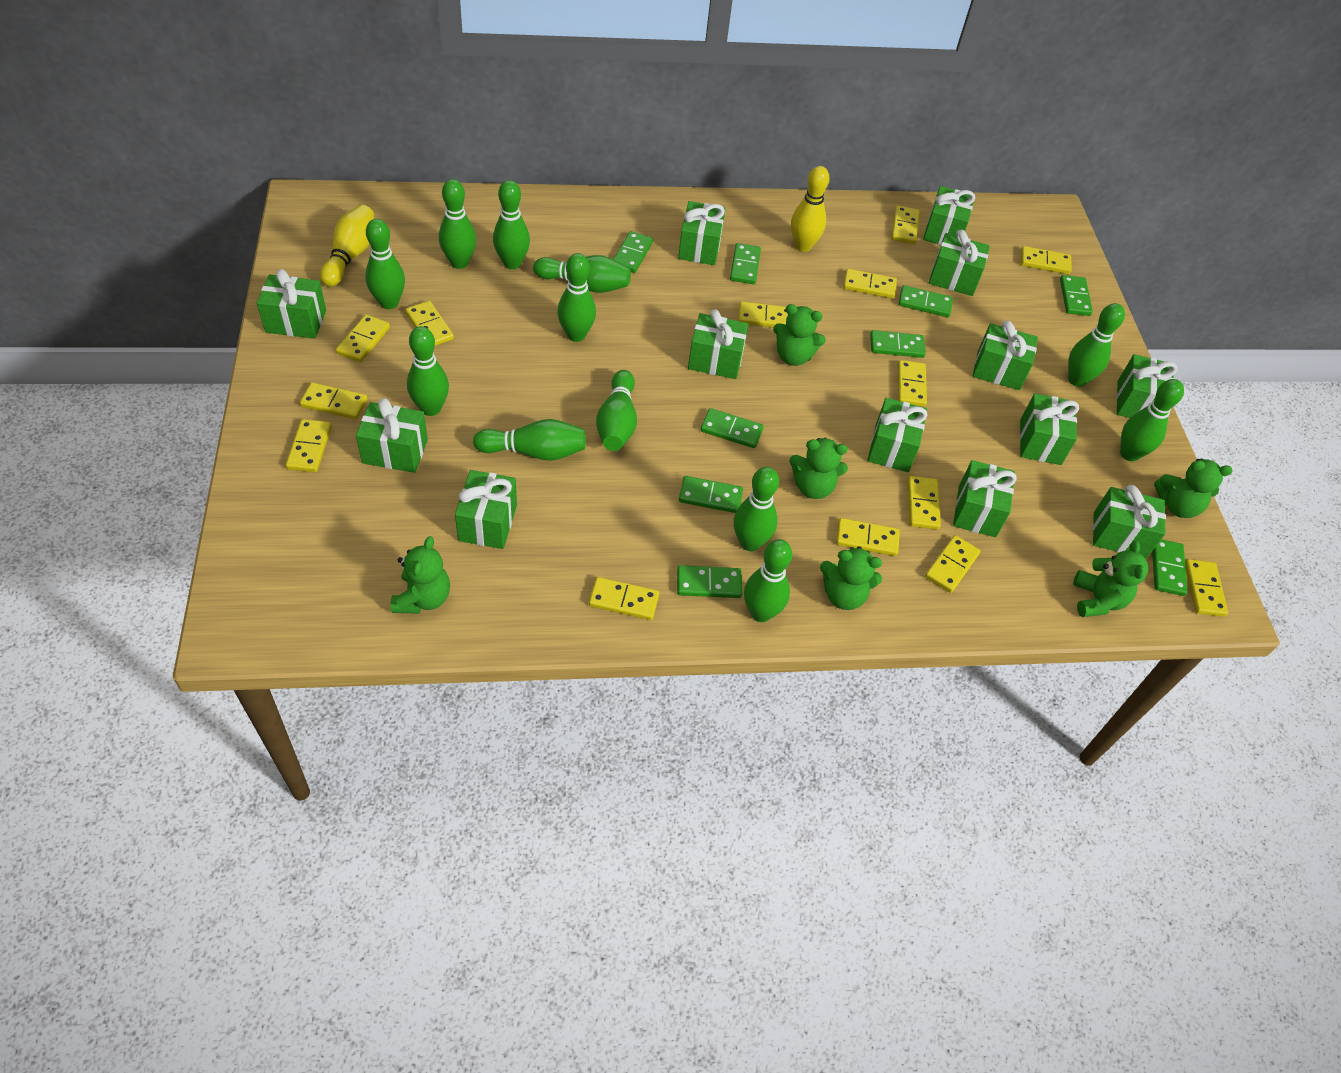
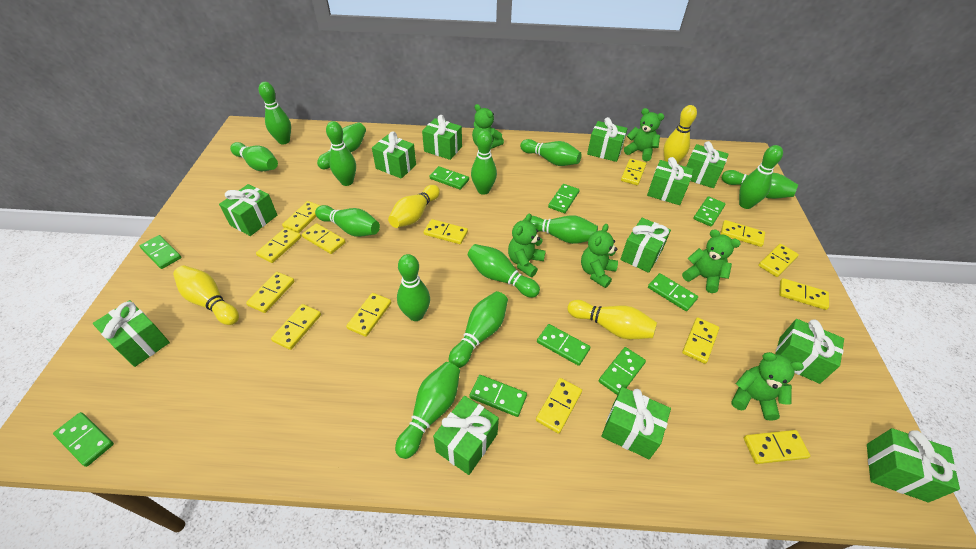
green bowling pin: 12 -> 14
green gift: 13 -> 12
yellow bowling pin: 2 -> 4

